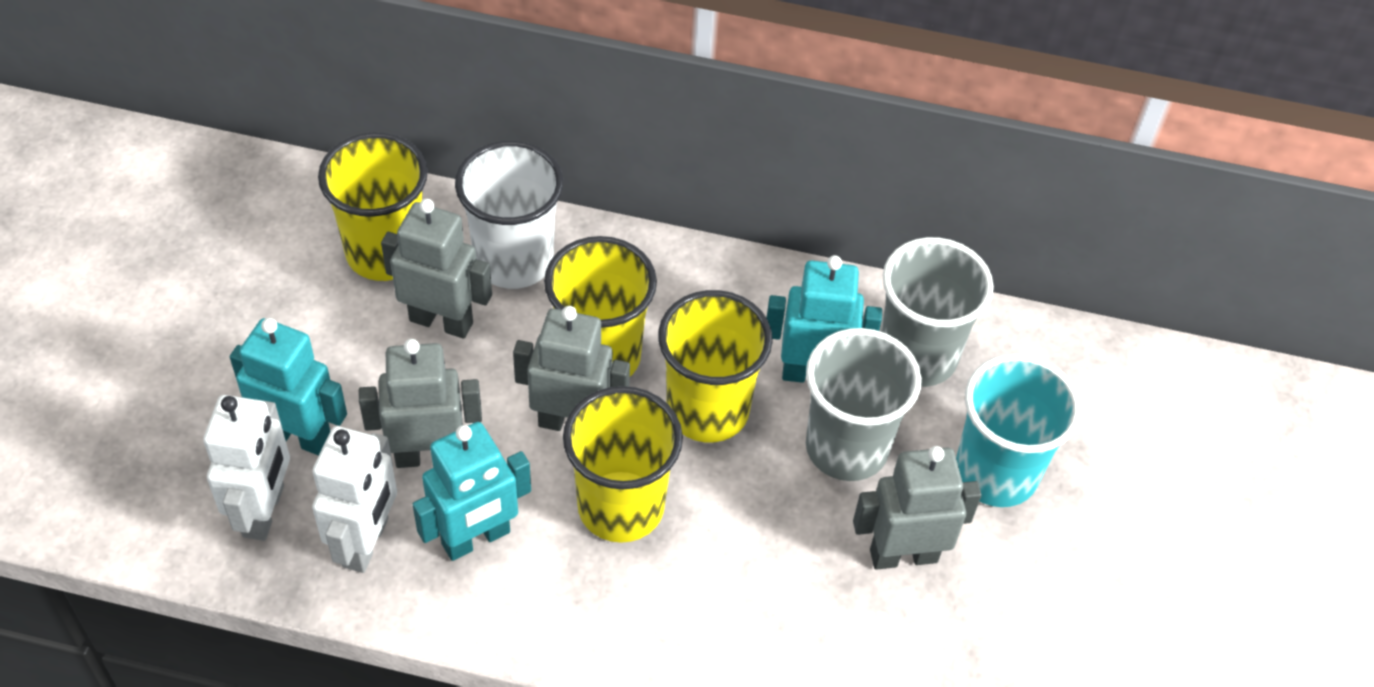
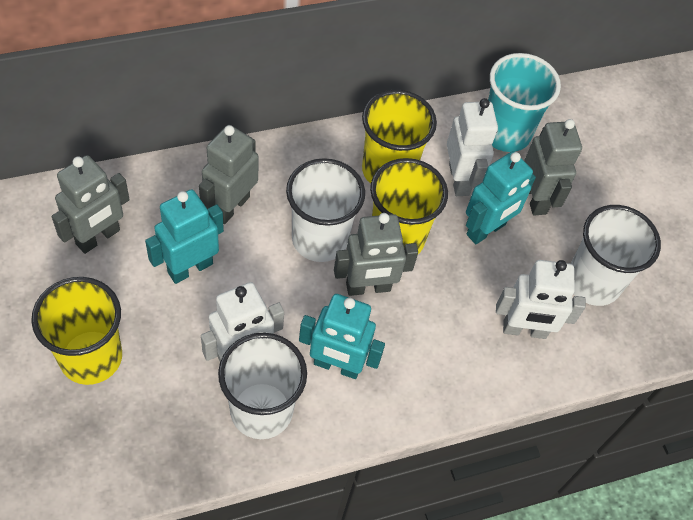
grey cup: 2 -> 0
white cup: 1 -> 3
white robot: 2 -> 3
yellow cup: 4 -> 3

